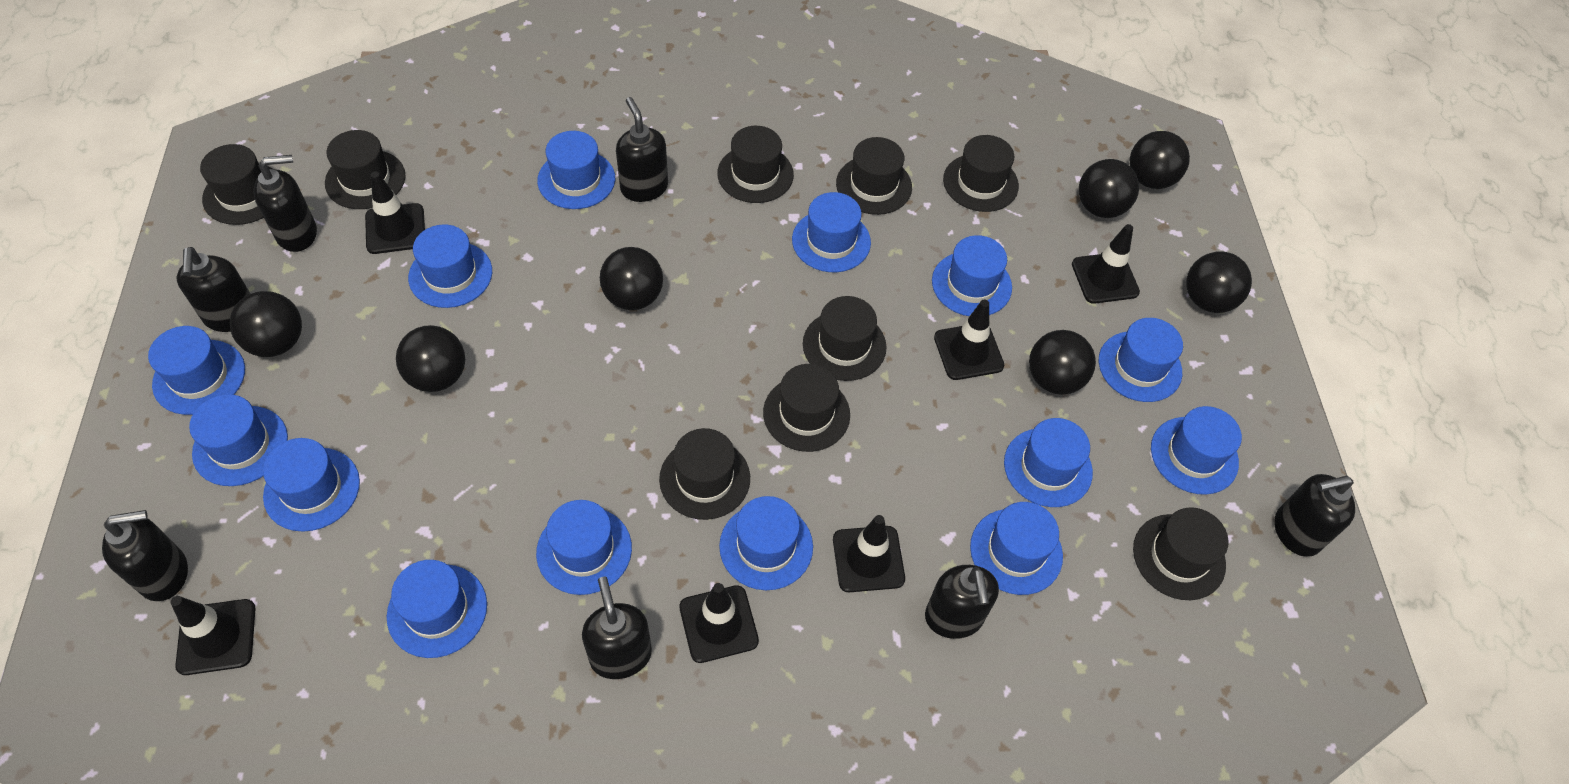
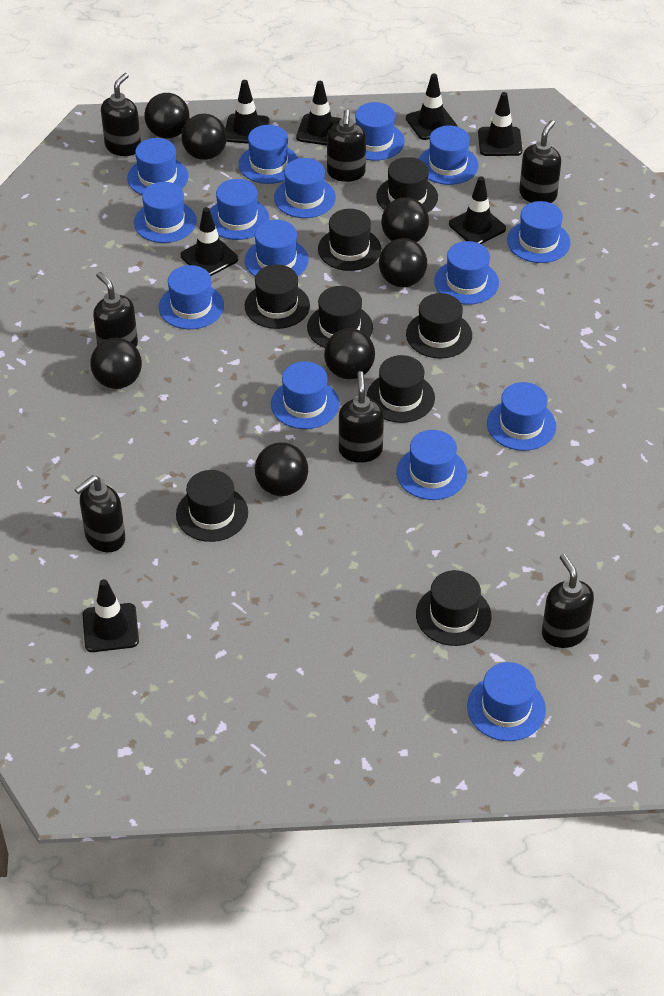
black hat: 9 -> 8
black traffic cone: 6 -> 7
blue hat: 14 -> 15

